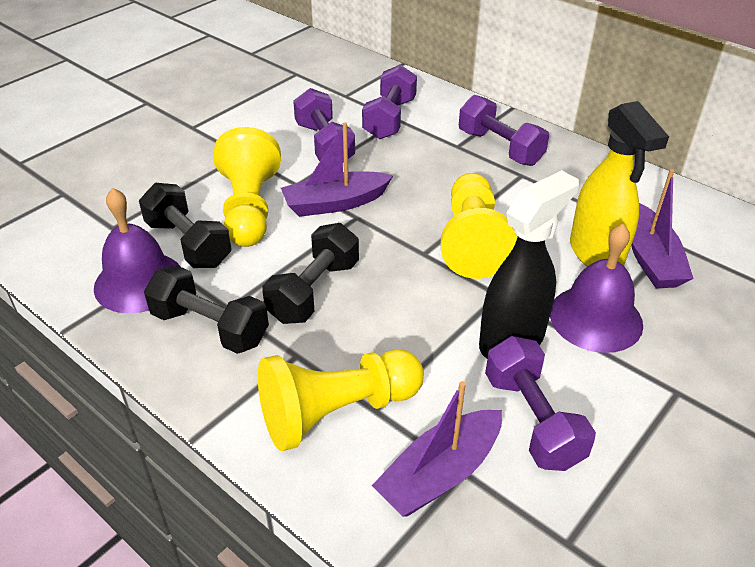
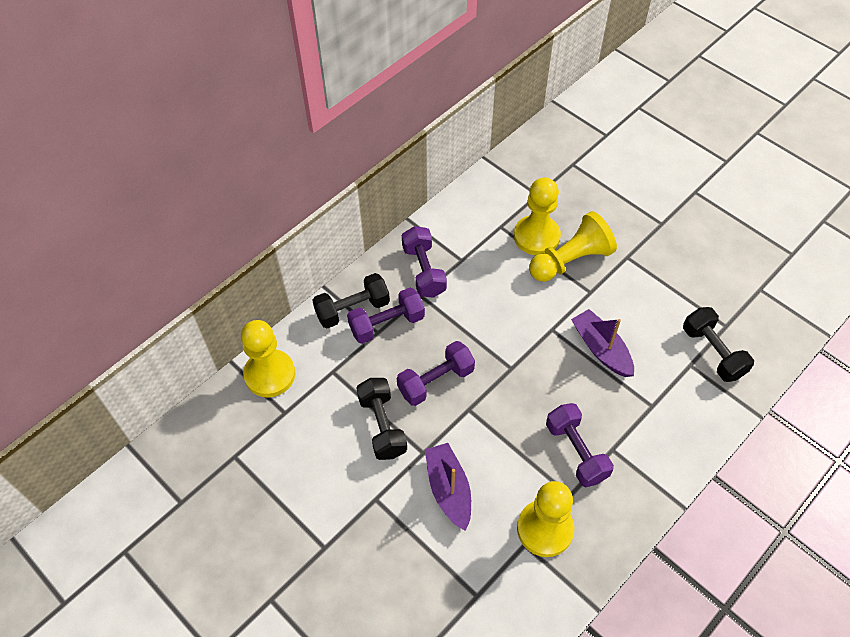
black spray bottle: 1 -> 0
purple bell: 2 -> 0
purple boat: 3 -> 2
yellow pawn: 3 -> 4
yellow spray bottle: 1 -> 0

